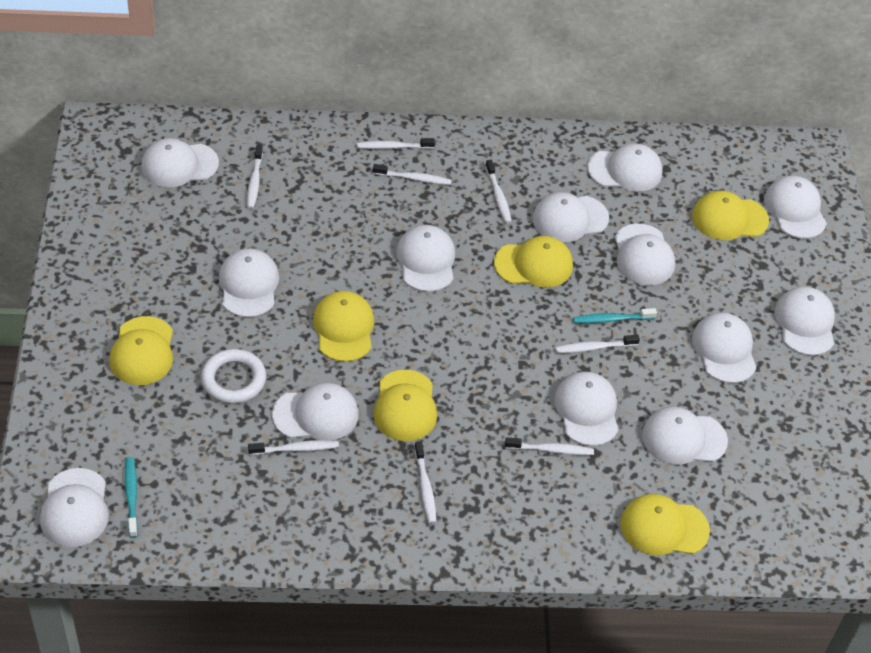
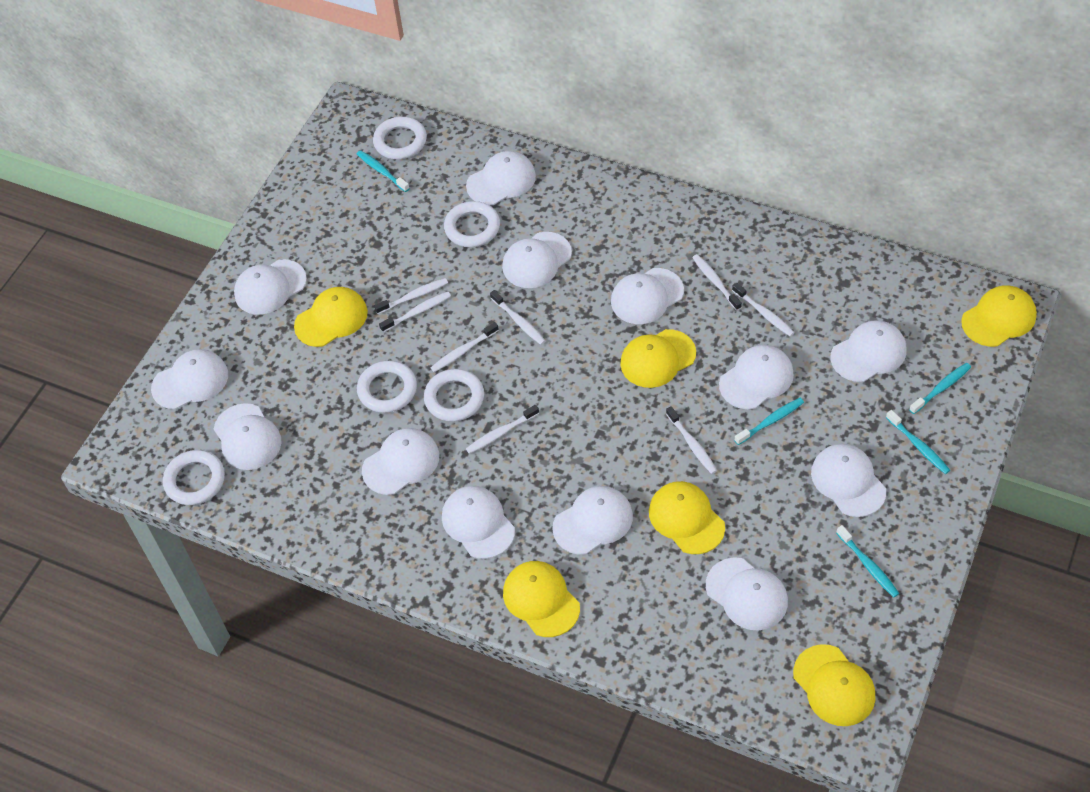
turquoise toothbrush: 2 -> 5
white ring: 1 -> 5

